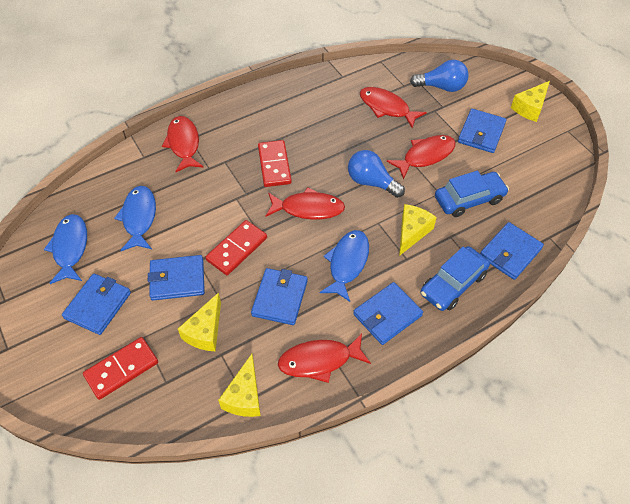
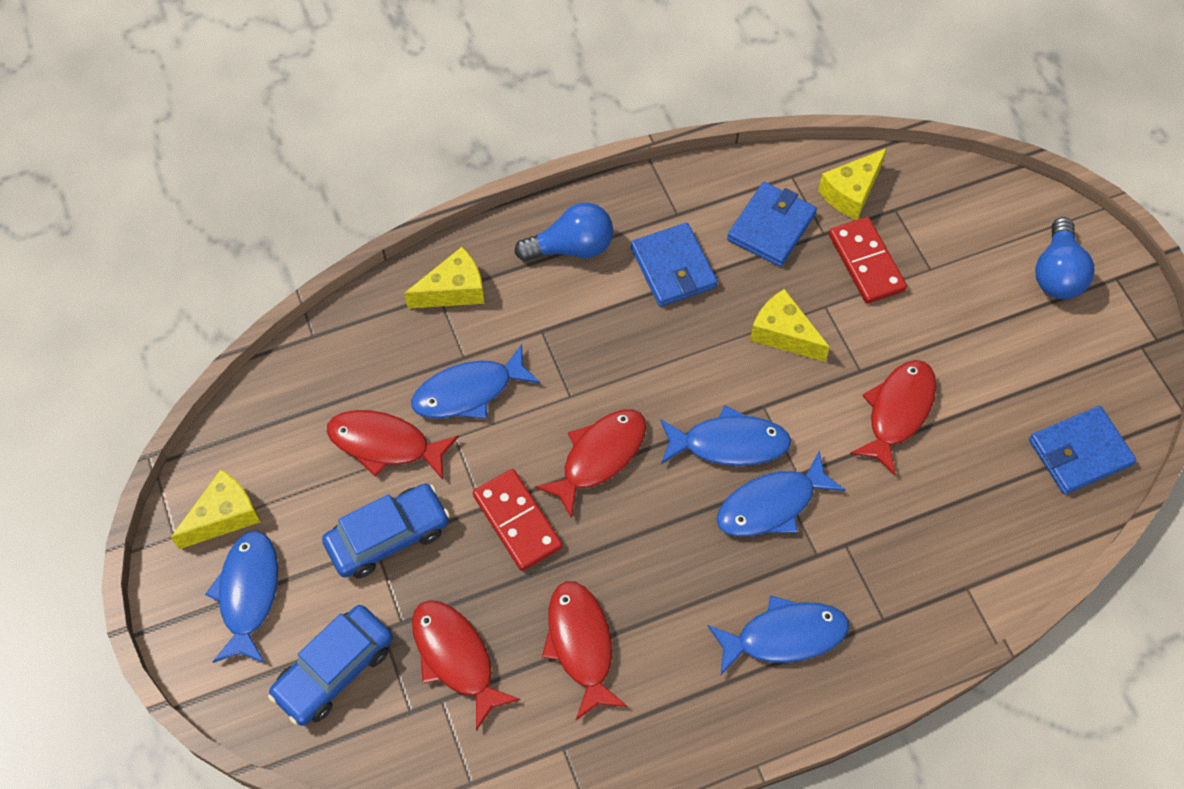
blue fish: 3 -> 5
blue wallet: 6 -> 3
red domino: 3 -> 2

